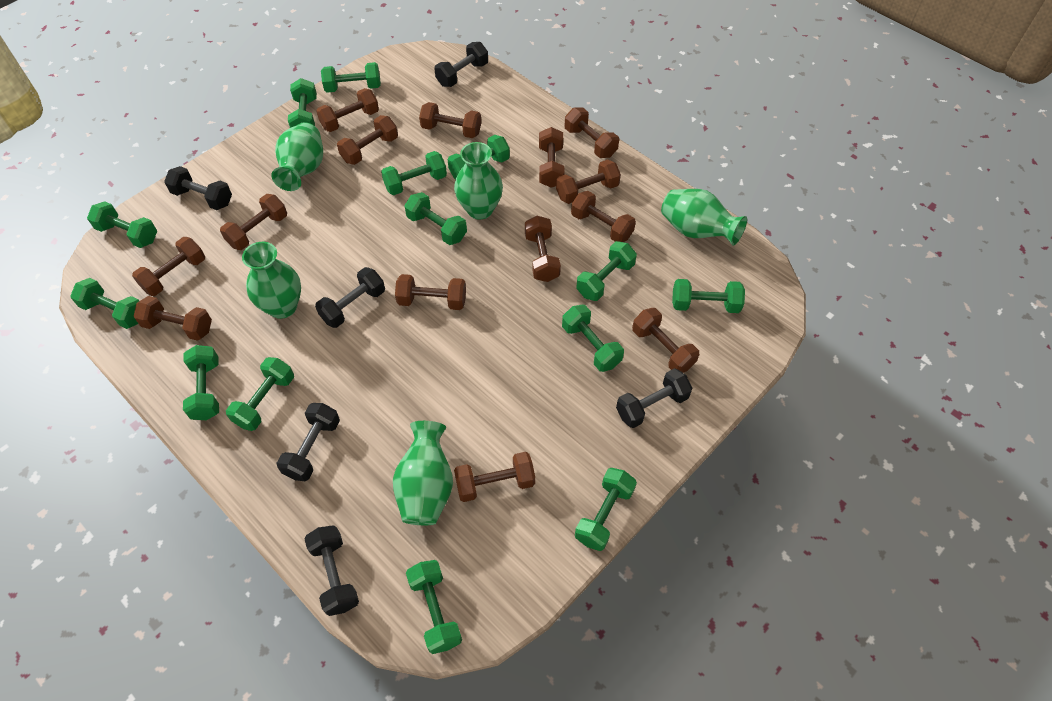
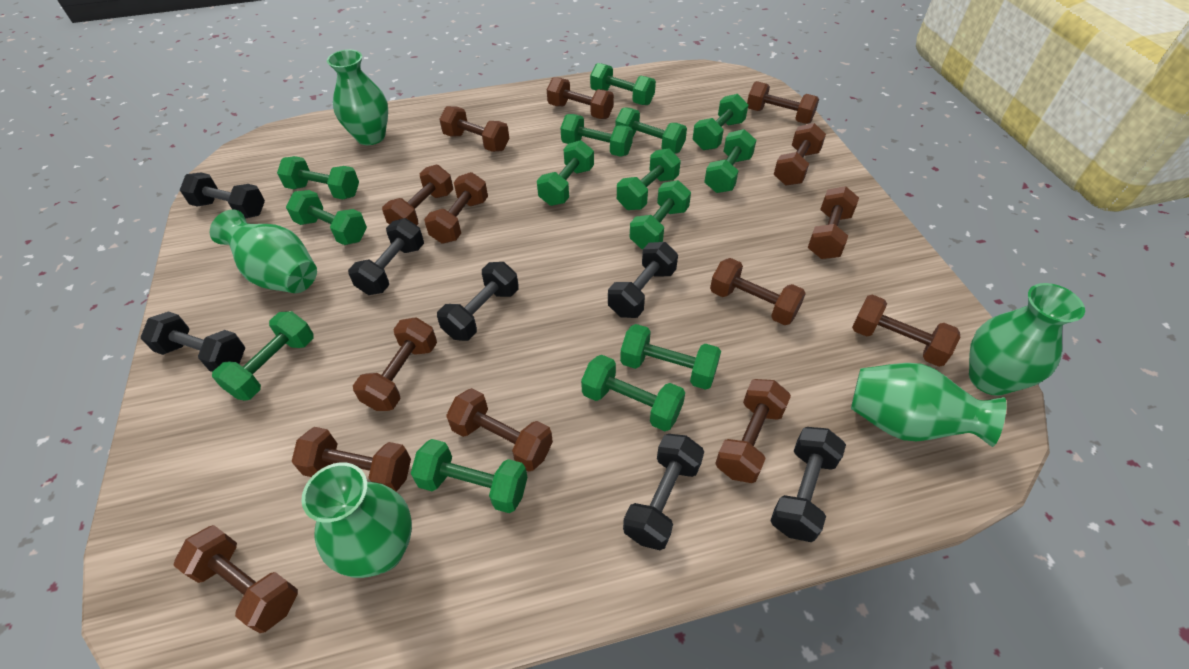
black dumbbell: 6 -> 7

